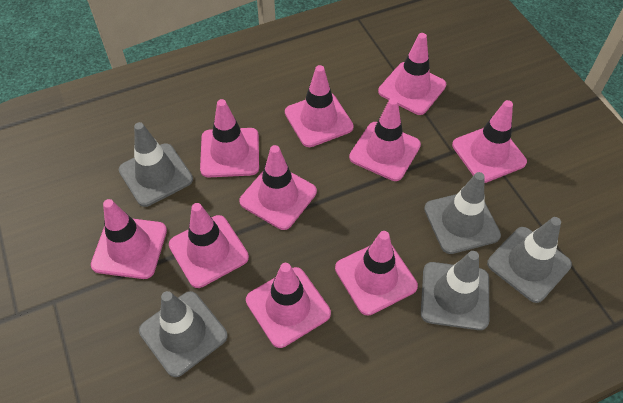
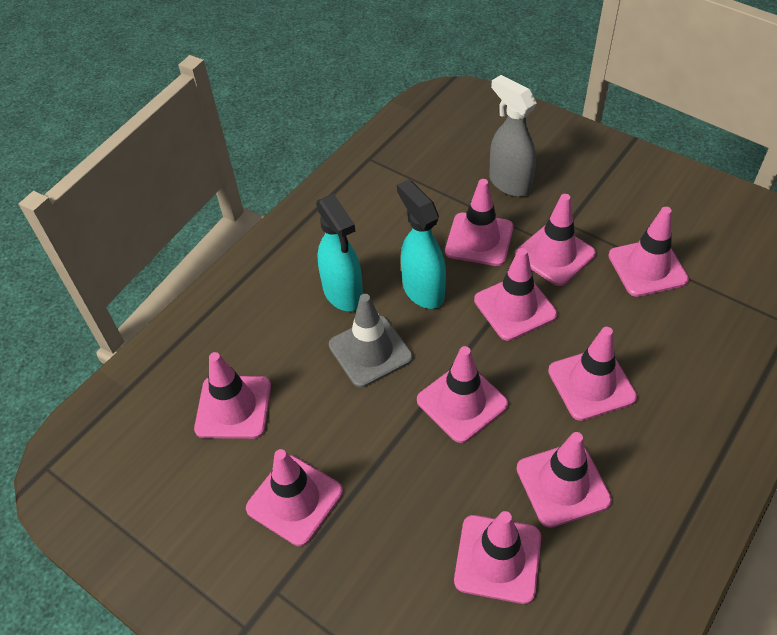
grey spray bottle: 0 -> 1
grey traffic cone: 5 -> 1
turquoise spray bottle: 0 -> 2

